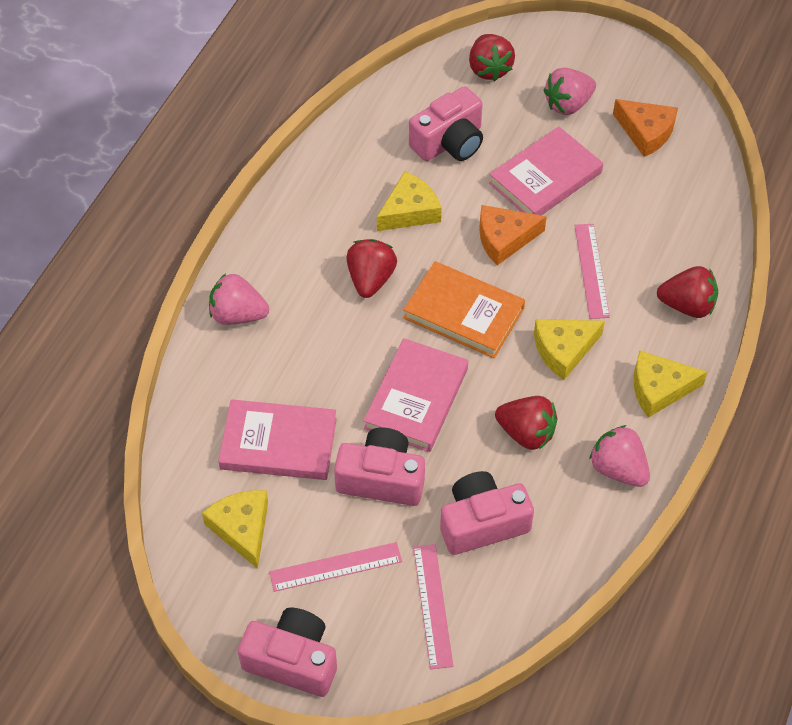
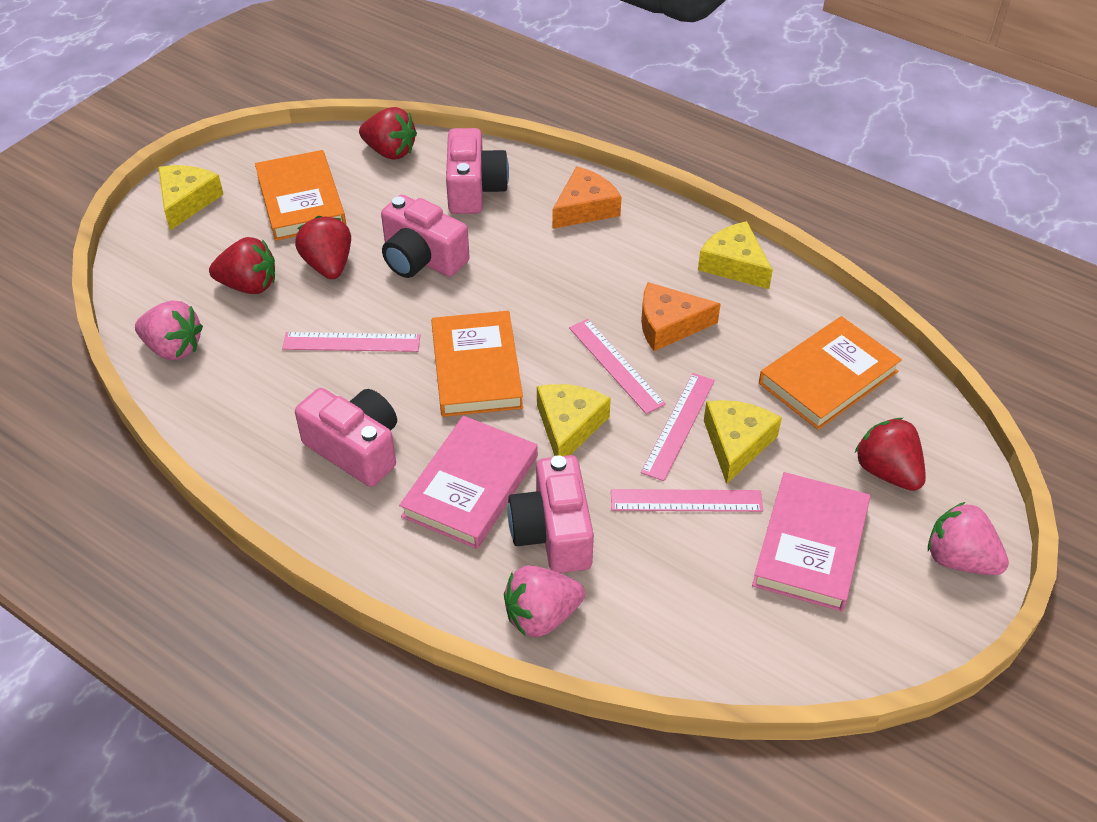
orange book: 1 -> 3
pink book: 3 -> 2
pink ruler: 3 -> 4

